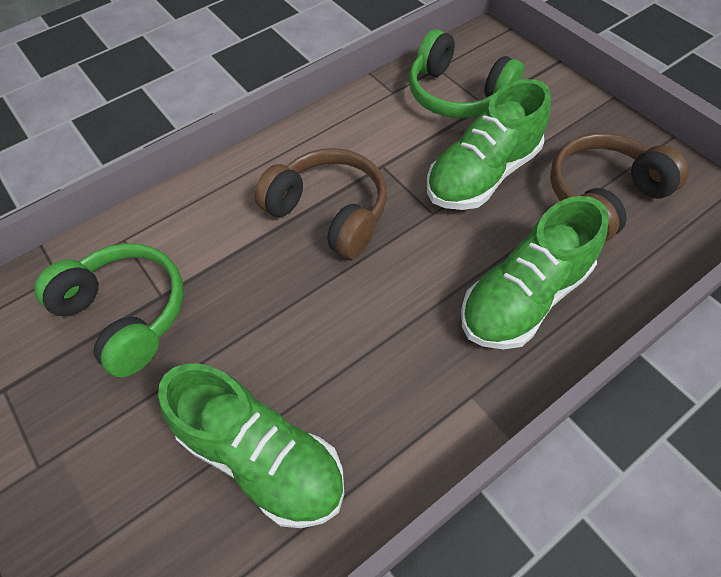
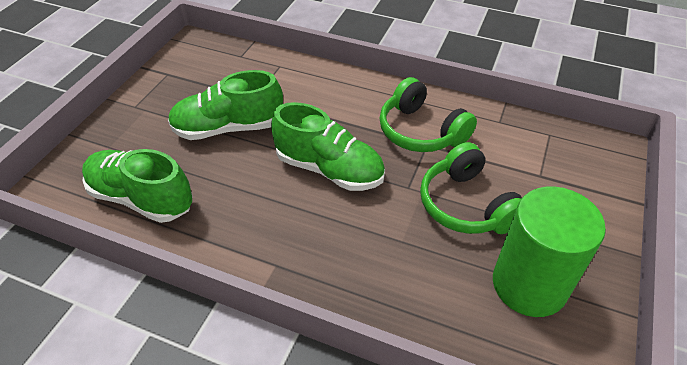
brown headphones: 2 -> 0
green cylinder: 0 -> 1

